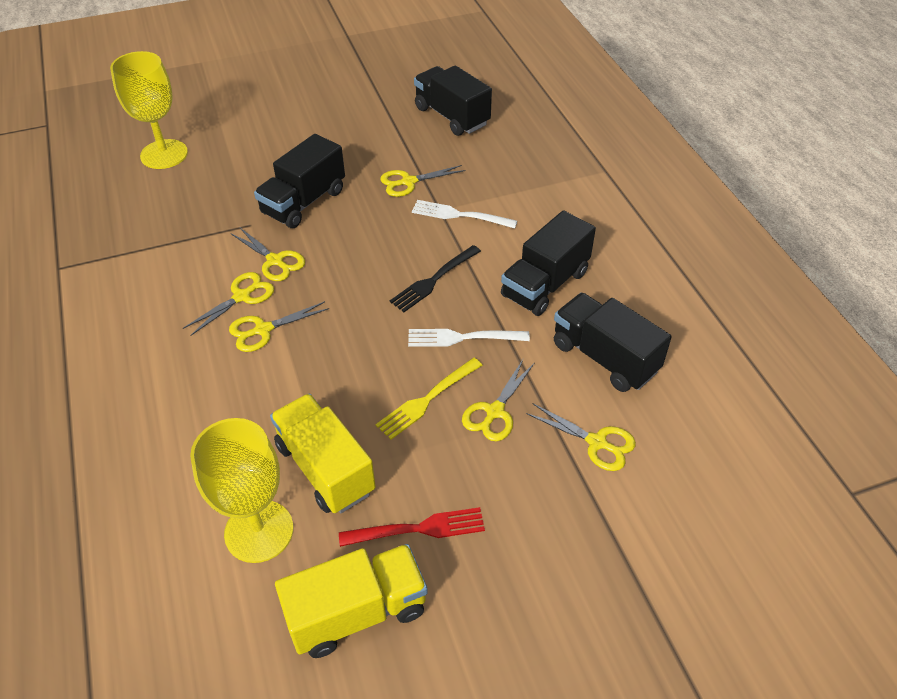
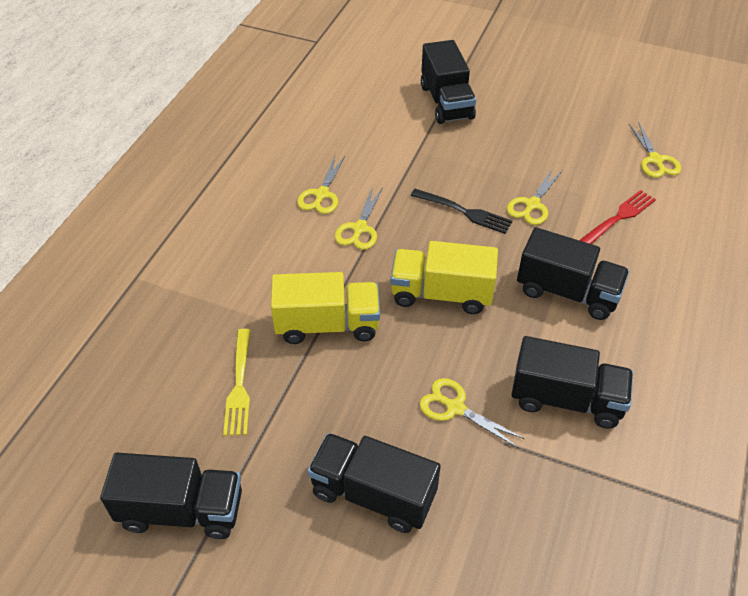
black truck: 4 -> 5
white fork: 2 -> 0
yellow goblet: 2 -> 0
yellow scissors: 6 -> 5

